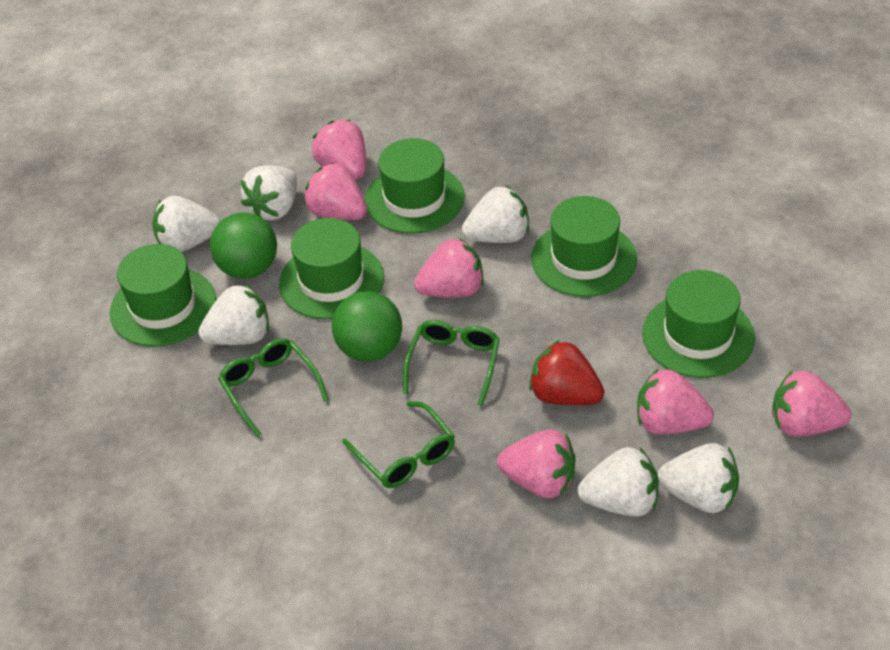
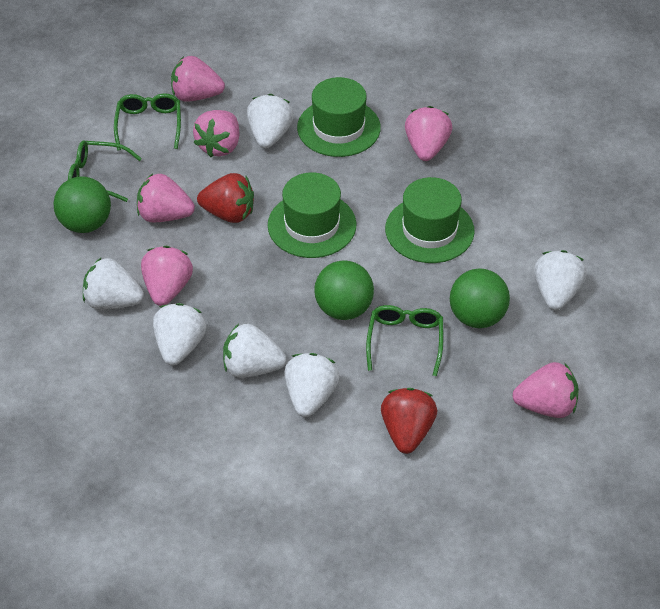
green ball: 2 -> 3
green hat: 5 -> 3
red strawberry: 1 -> 2

